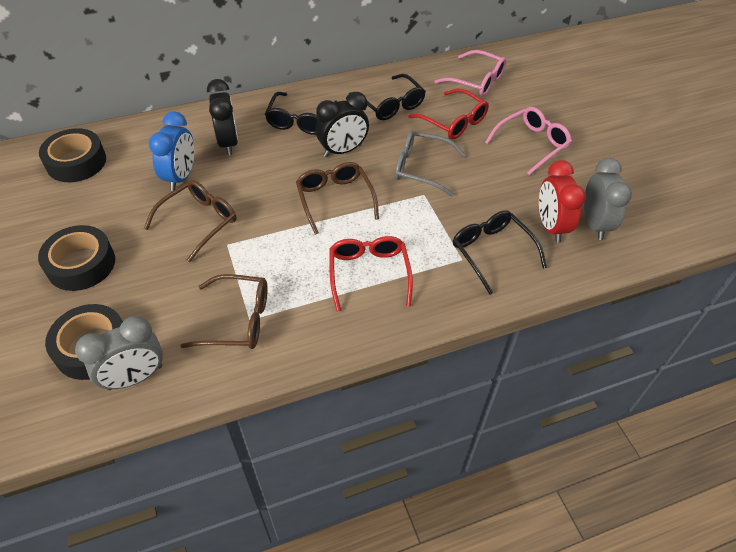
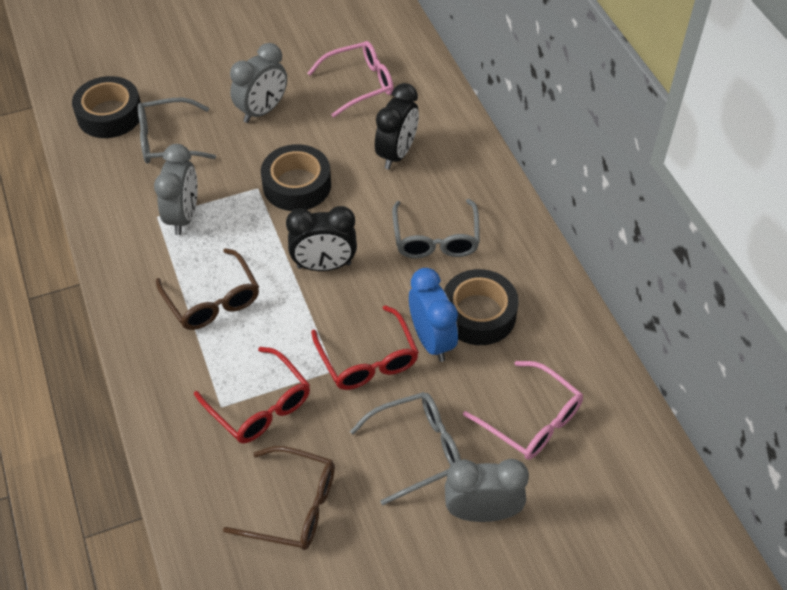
black glasses: 3 -> 0
brown glasses: 3 -> 2
grey clock: 2 -> 3
grey glasses: 1 -> 3
red clock: 1 -> 0

